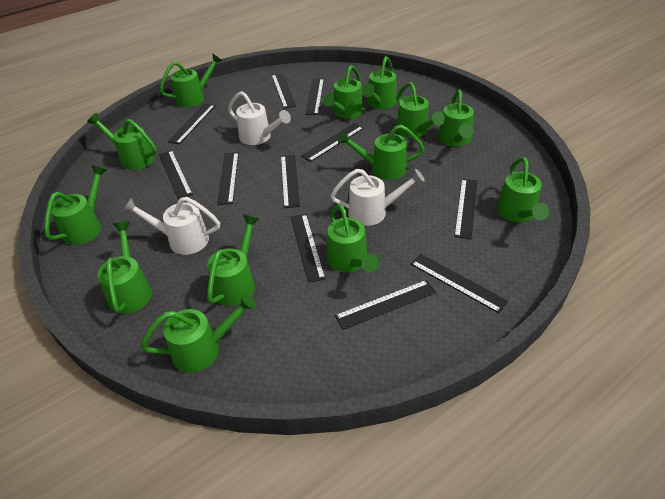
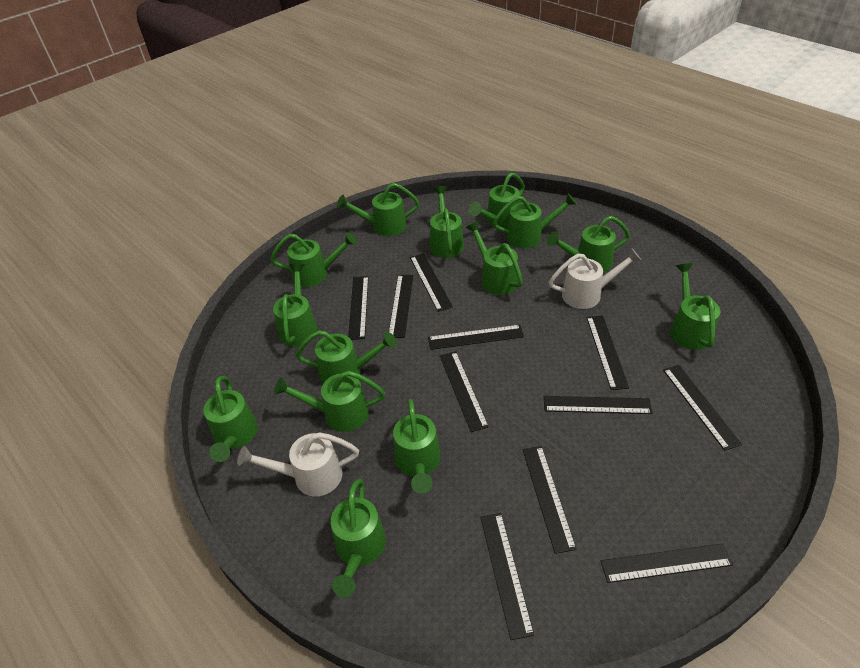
green watering can: 13 -> 14
white watering can: 3 -> 2

